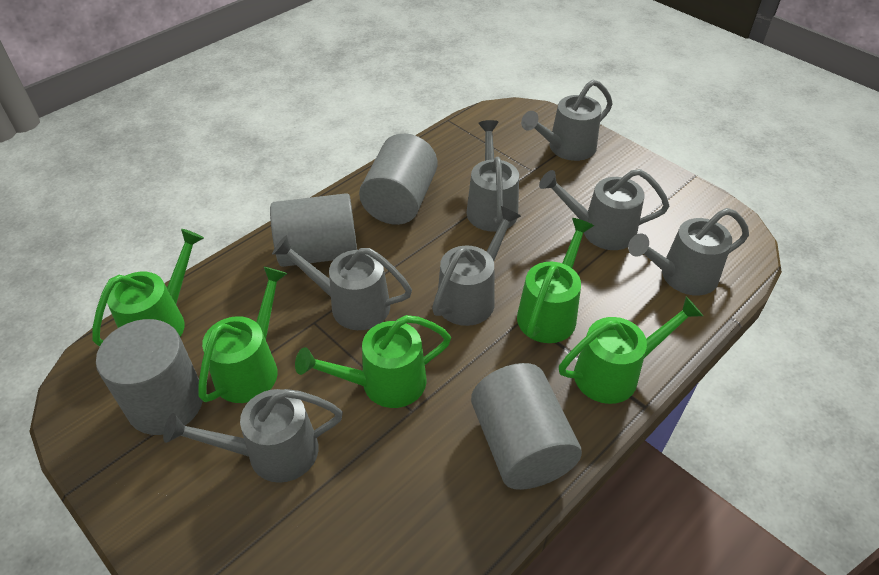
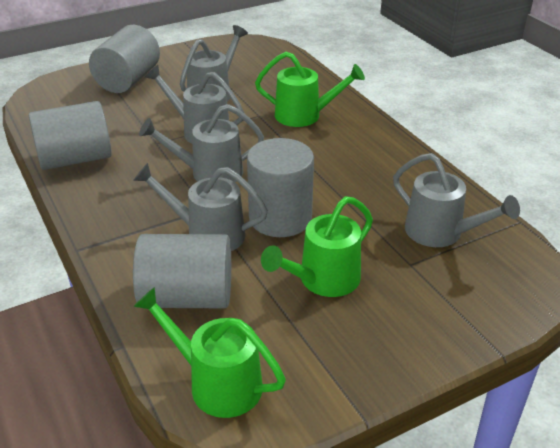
green watering can: 5 -> 3
grey watering can: 7 -> 5

